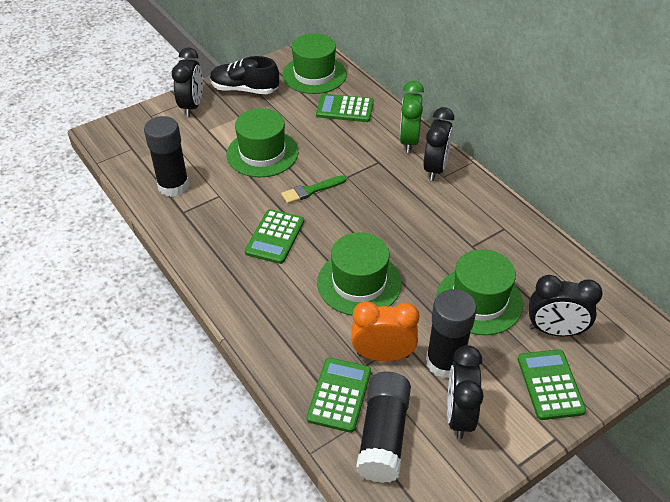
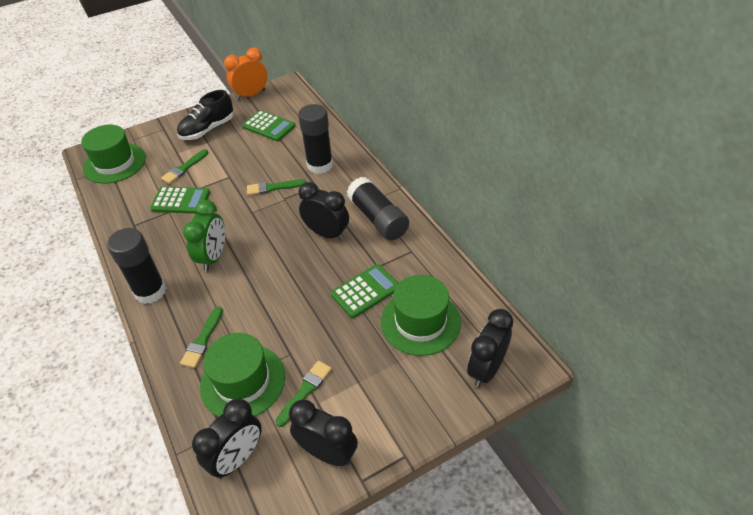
green brush: 1 -> 4
green calculator: 4 -> 3
green hat: 4 -> 3

